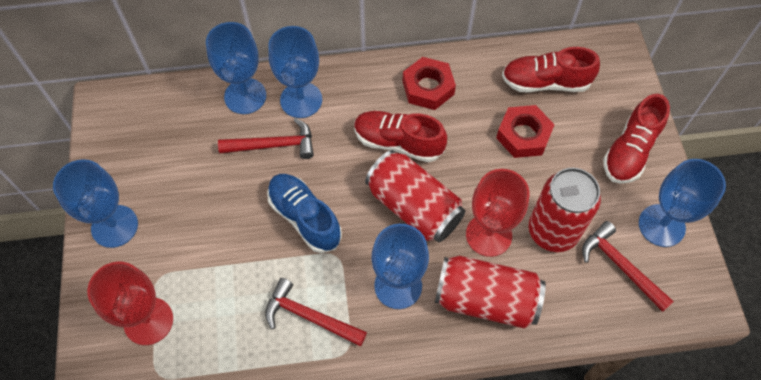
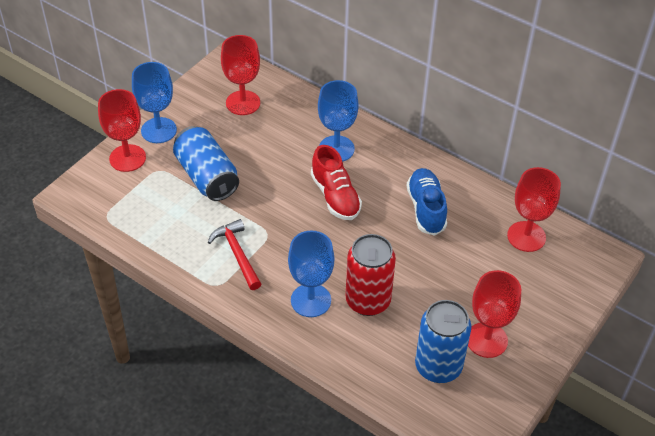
blue can: 0 -> 2
blue goblet: 5 -> 3
red can: 3 -> 1
red goblet: 2 -> 4
red hammer: 3 -> 1
red nut: 2 -> 0
red shoe: 3 -> 1

